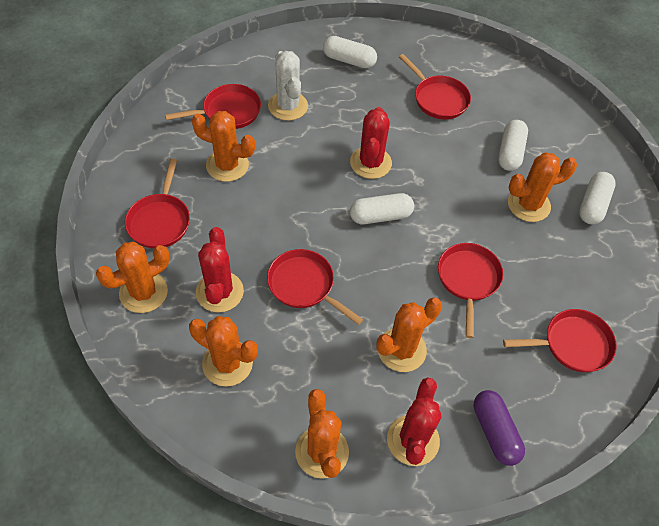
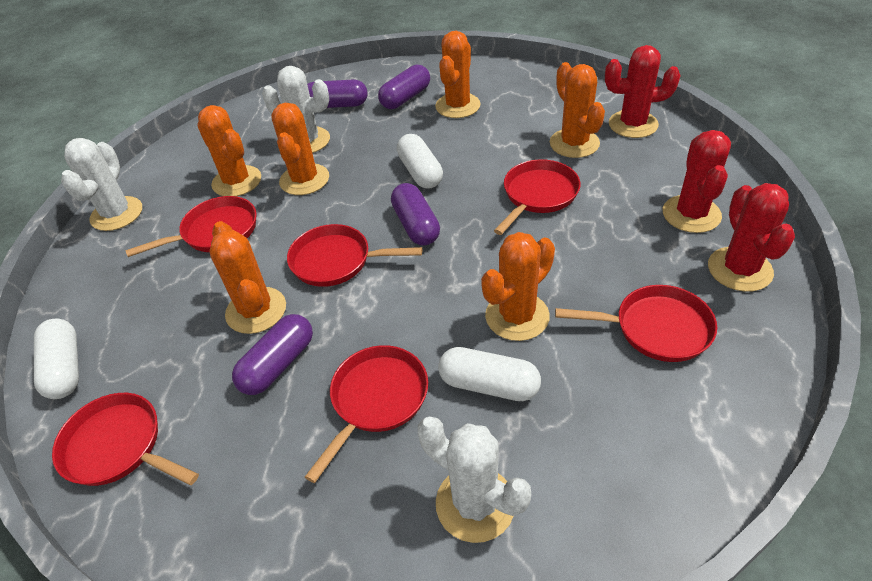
purple capsule: 1 -> 4
white cactus: 1 -> 3
white capsule: 4 -> 3

